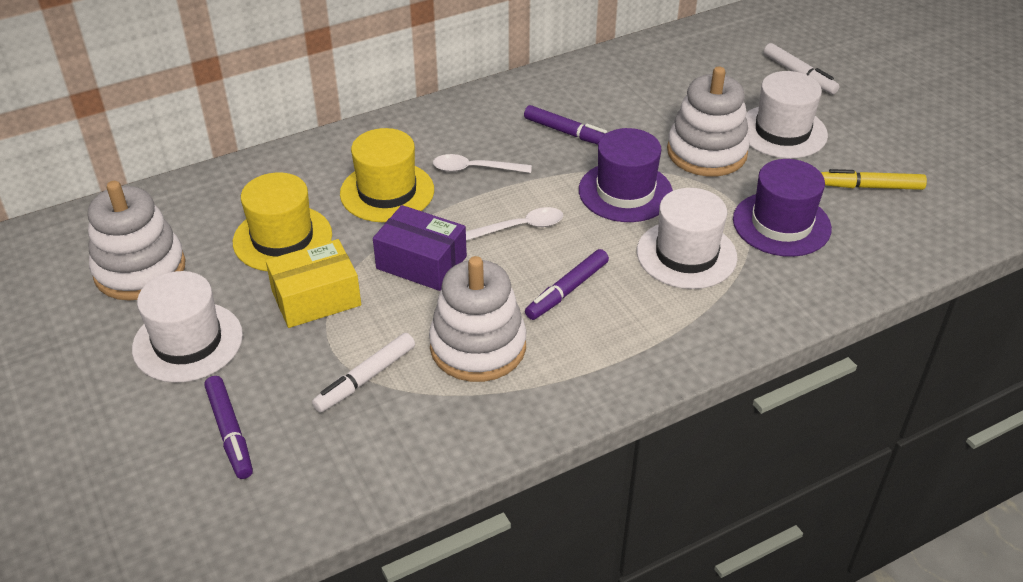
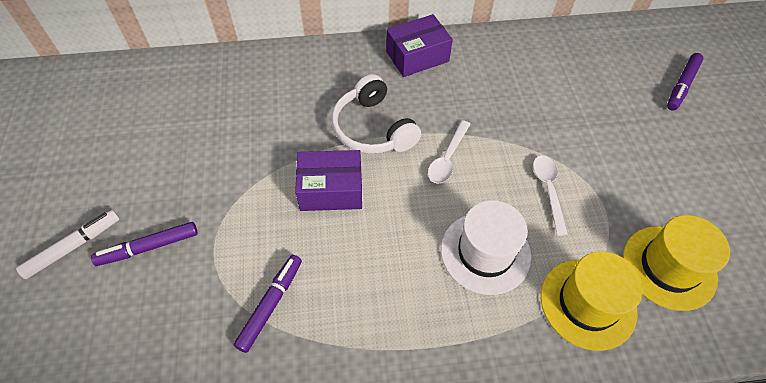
purple box: 1 -> 2
purple hat: 2 -> 0
white hat: 3 -> 1
white headphones: 0 -> 1
white marker: 2 -> 1
white stacking toy: 3 -> 0
yellow box: 1 -> 0
yellow marker: 1 -> 0

